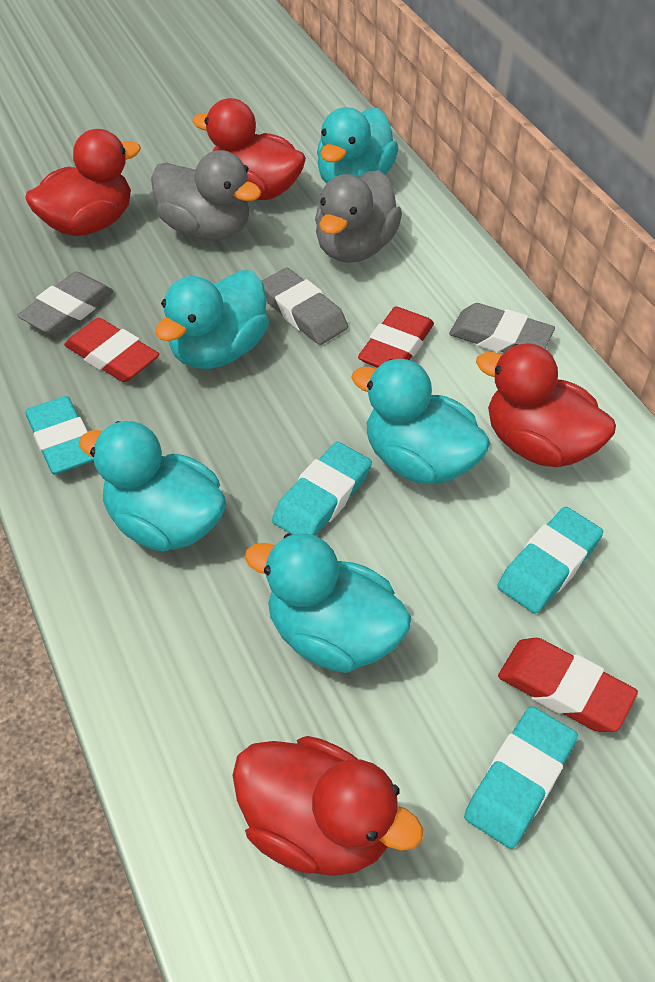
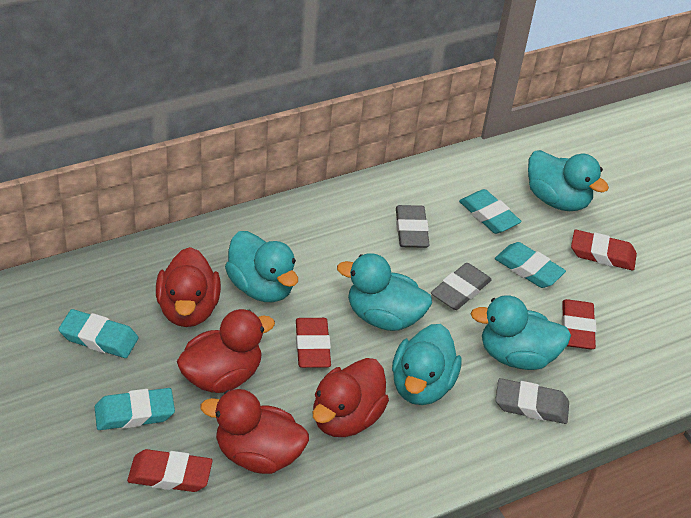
grey duck: 2 -> 0
red eraser: 3 -> 4

